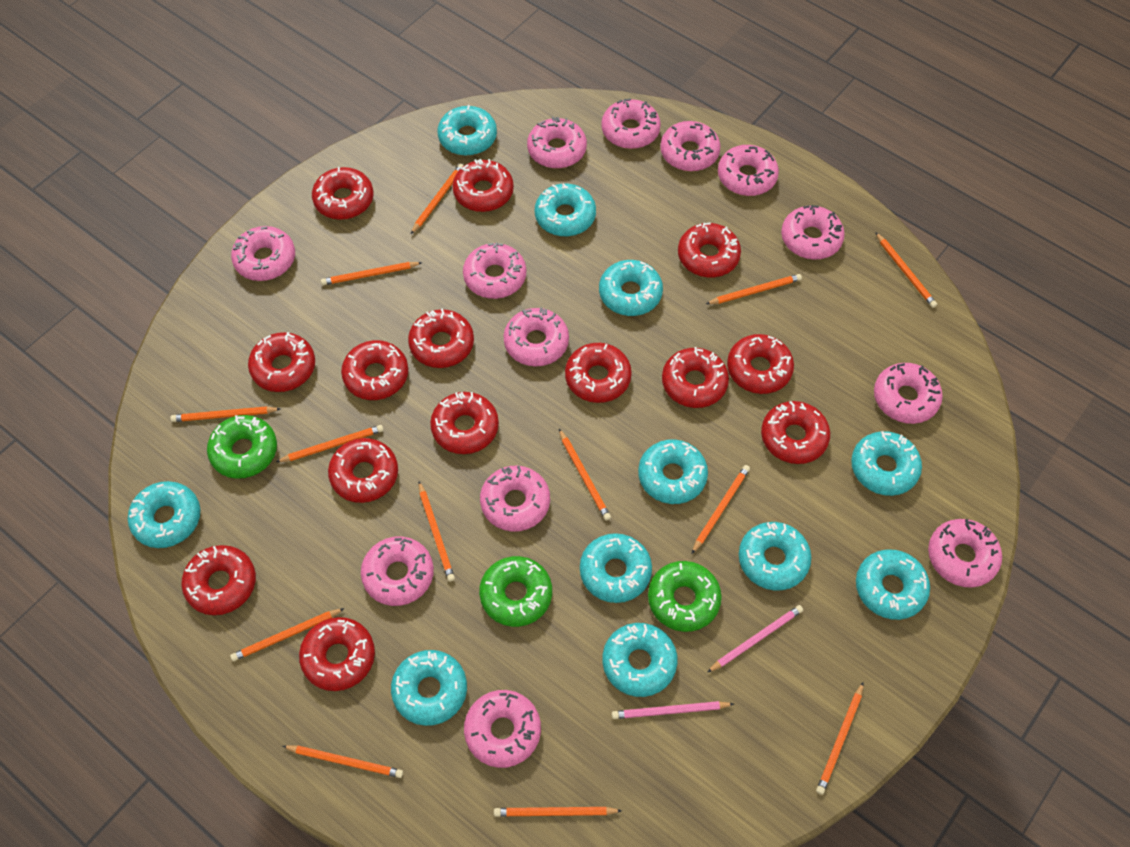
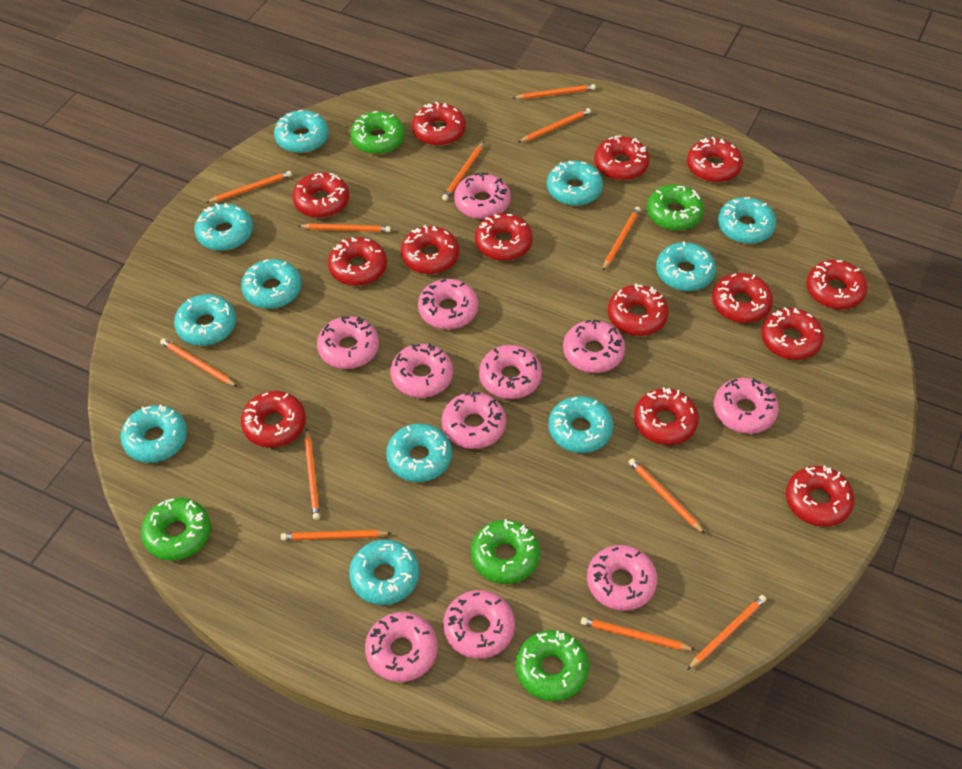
green donut: 3 -> 5
orange pencil: 13 -> 12
pink donut: 13 -> 11
pink pencil: 2 -> 0

